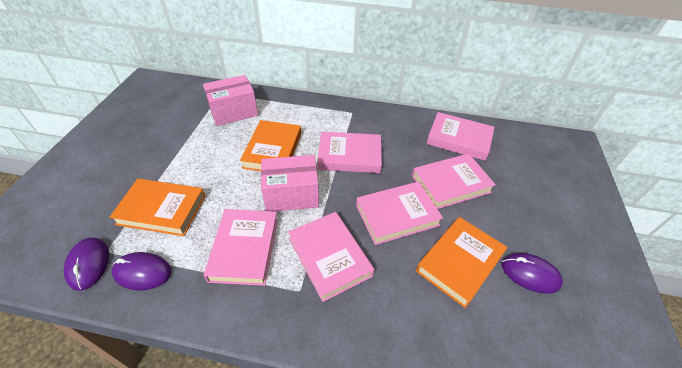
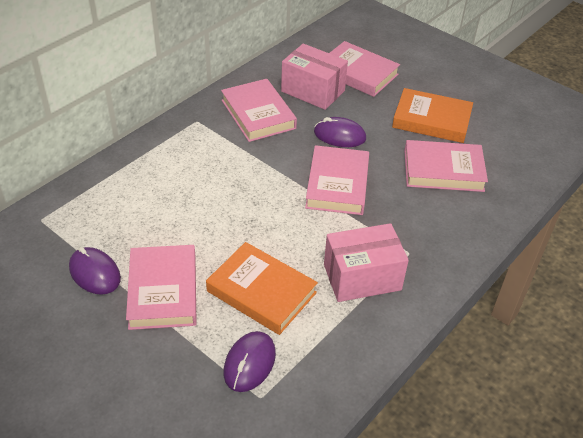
orange book: 3 -> 2
pink book: 6 -> 5

